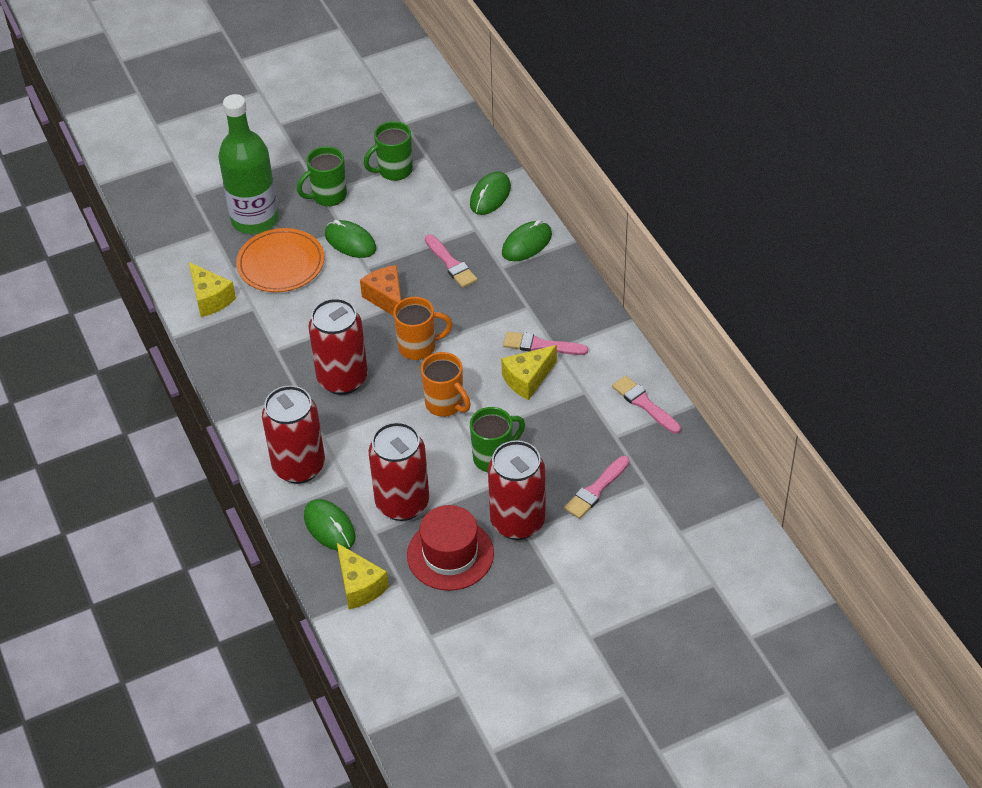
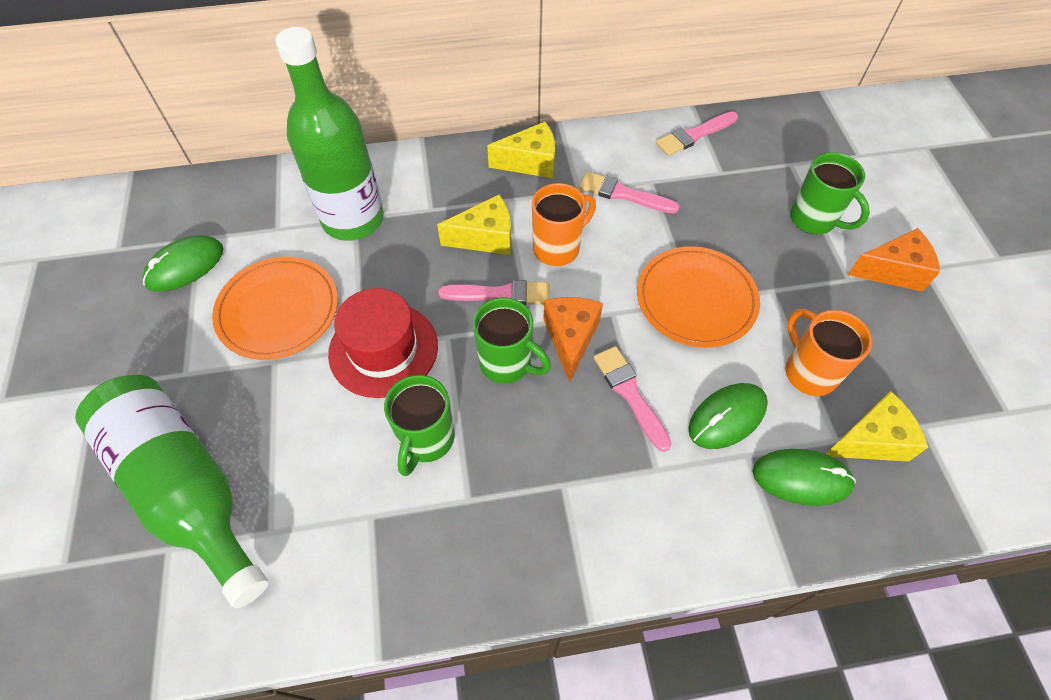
green bottle: 1 -> 2
green mouse: 4 -> 3
orange cheese: 1 -> 2
orange plate: 1 -> 2
red can: 4 -> 0

